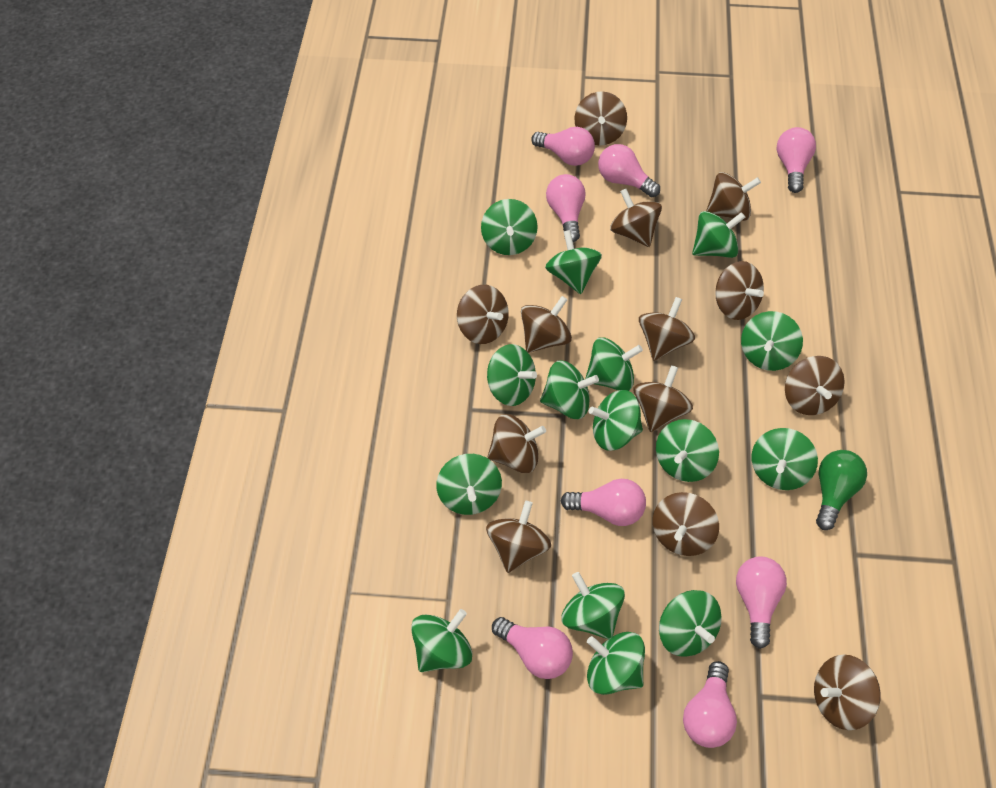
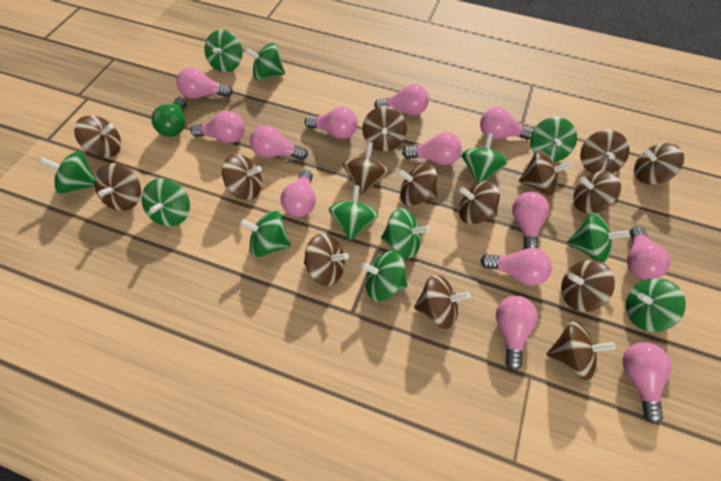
brown spinning top: 13 -> 15
green spinning top: 15 -> 12
pink light bulb: 8 -> 13

